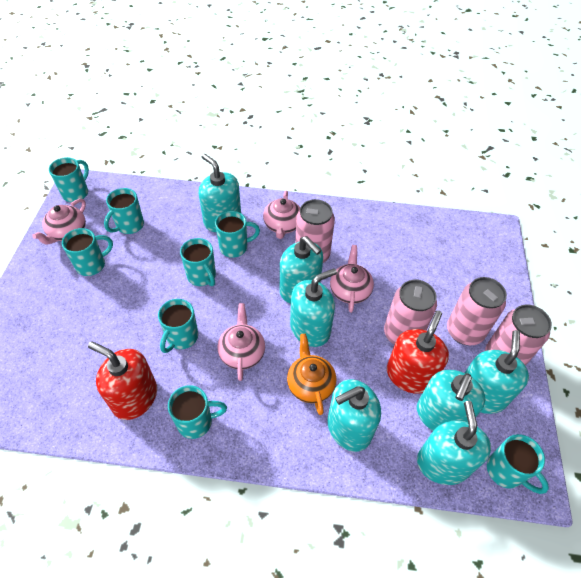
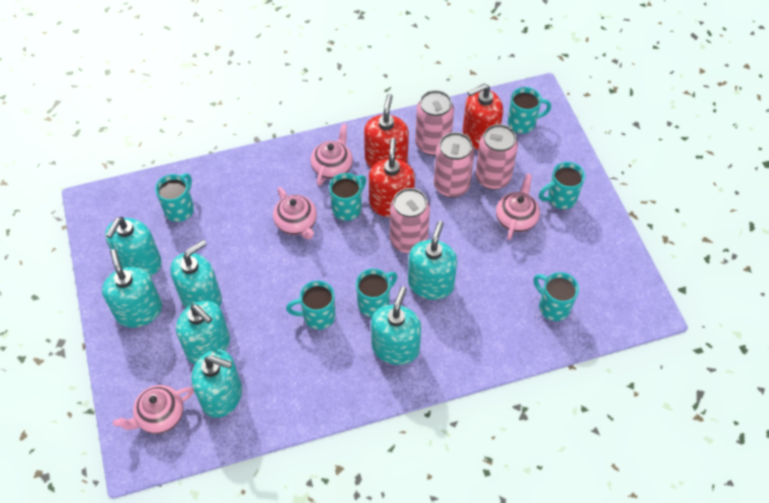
orange teapot: 1 -> 0
red soap dispenser: 2 -> 3
turquoise mug: 8 -> 7

